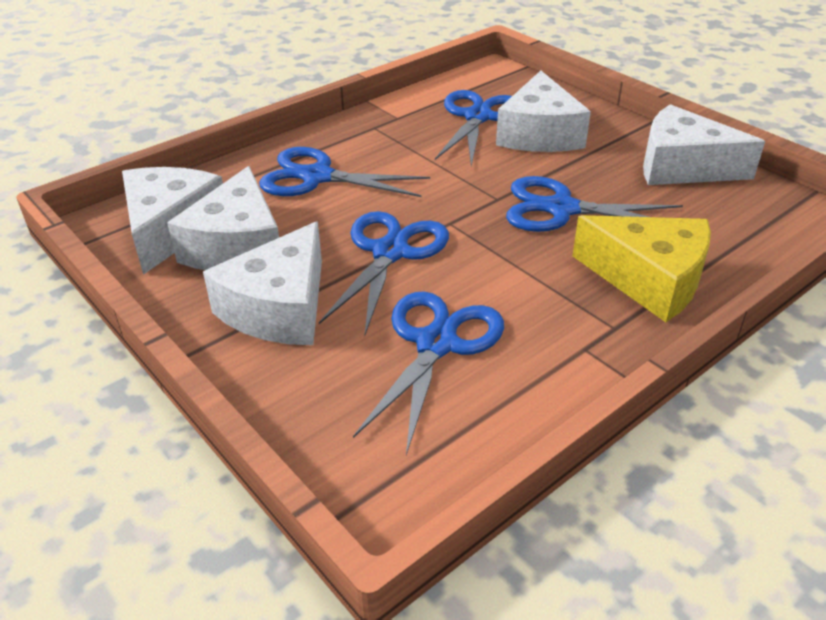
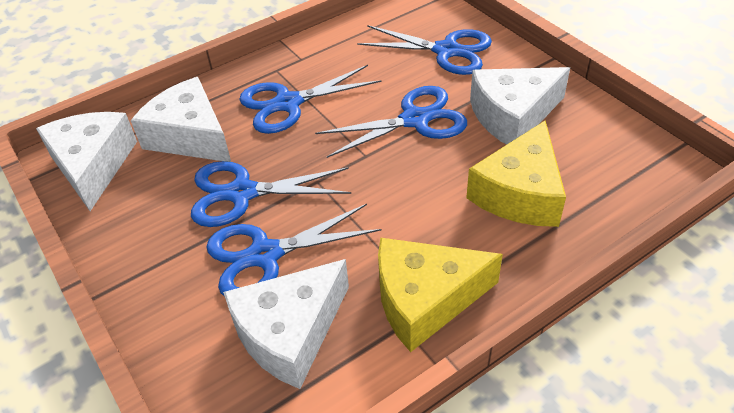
white cheese: 5 -> 4
yellow cheese: 1 -> 2

